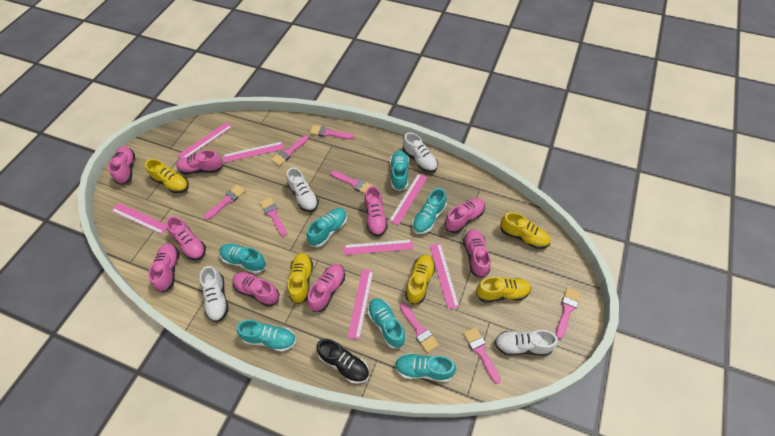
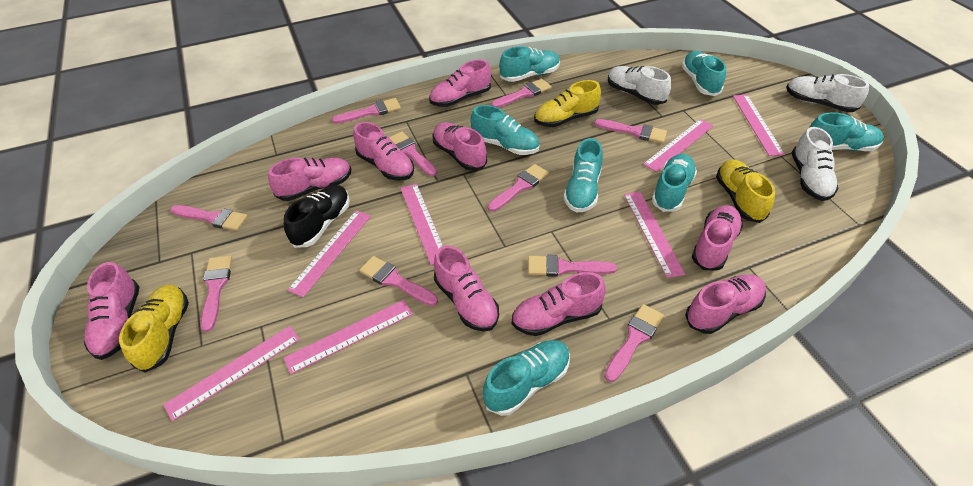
pink brush: 8 -> 10
white shoe: 4 -> 3
yellow shoe: 5 -> 3

